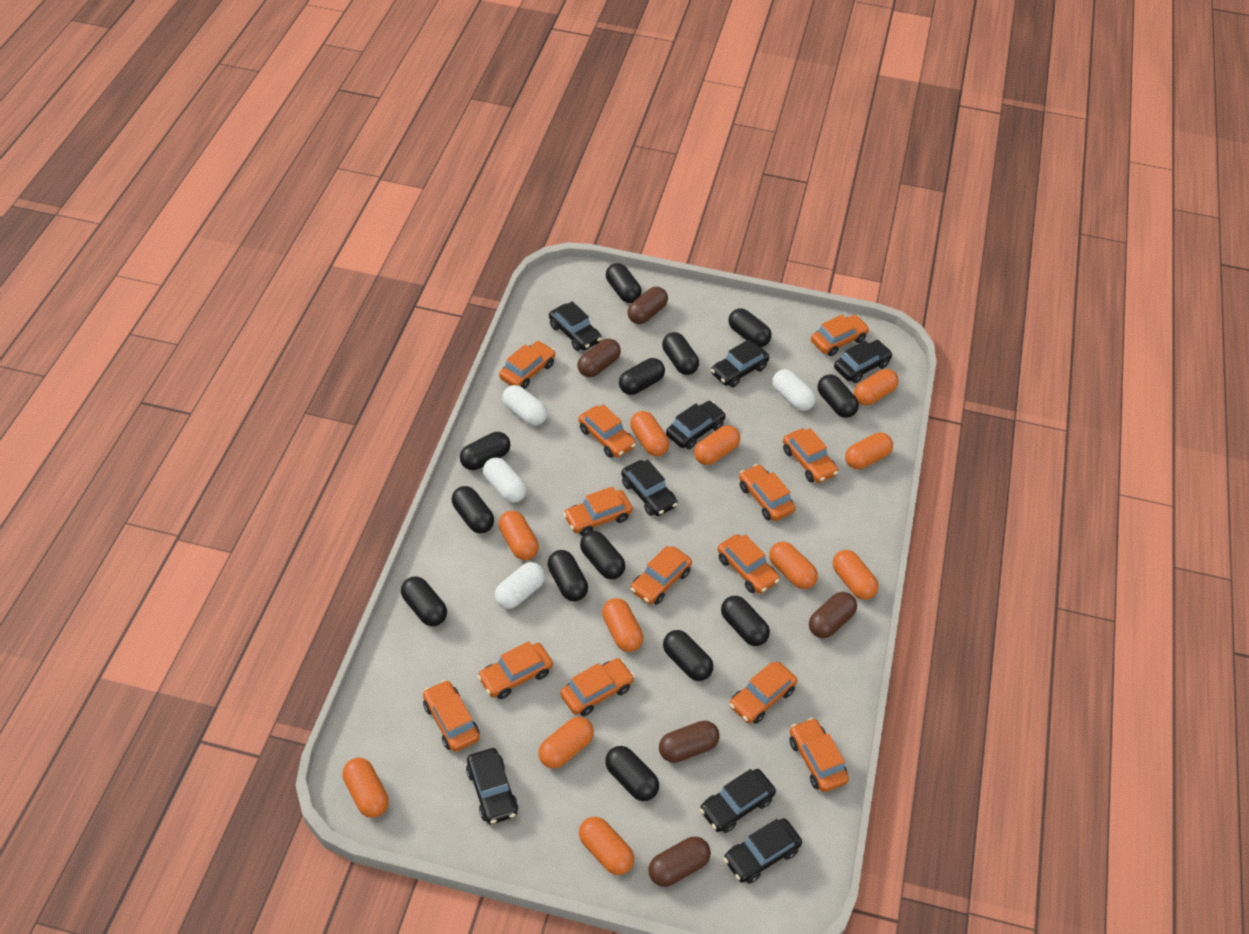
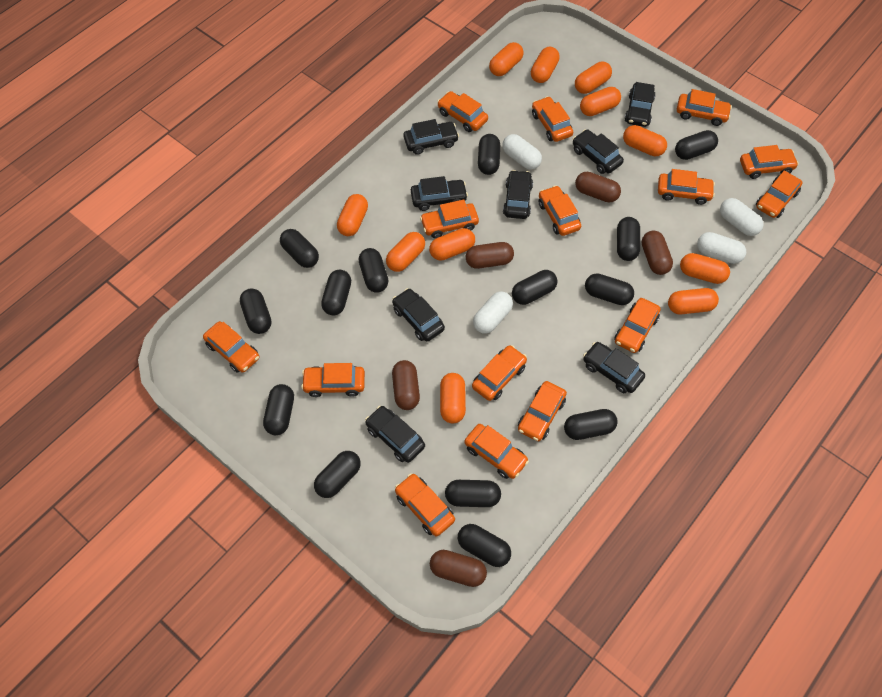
black capsule: 13 -> 14
orange car: 13 -> 15

